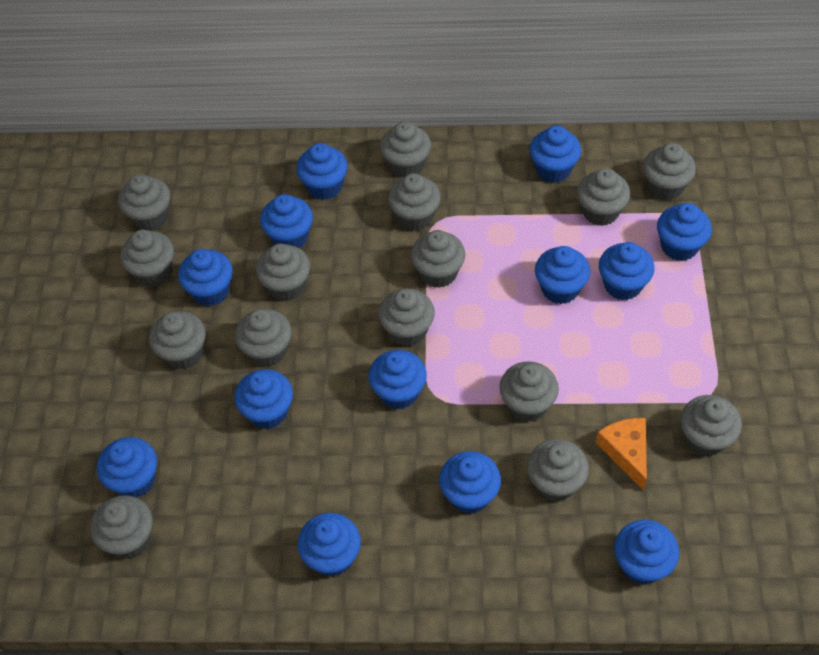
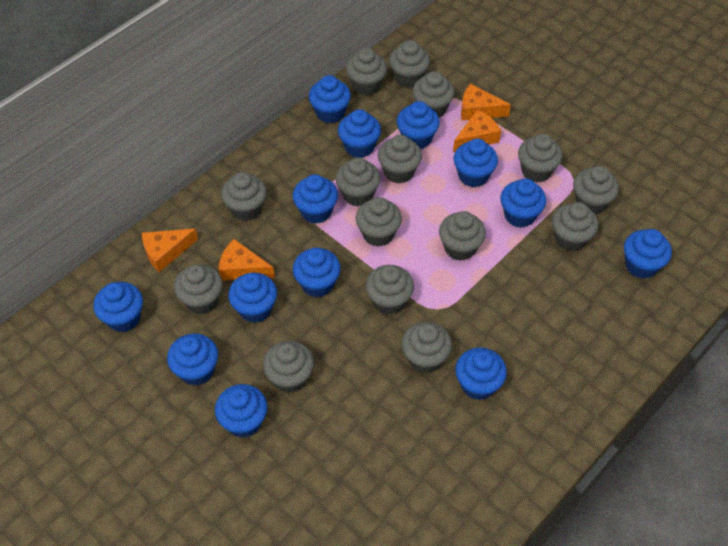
orange cheese: 1 -> 4

